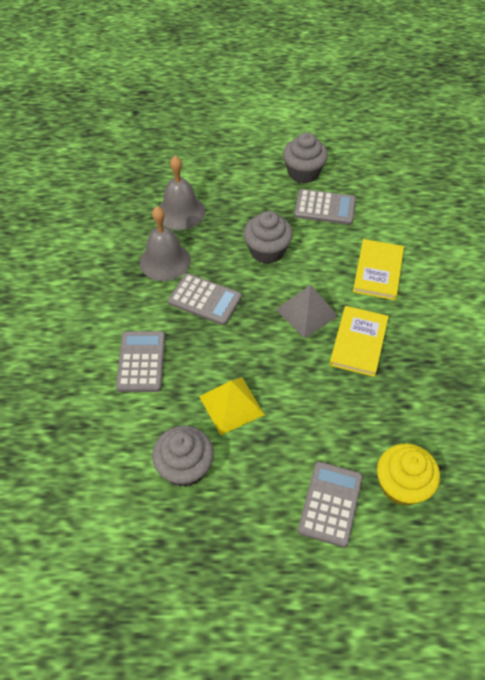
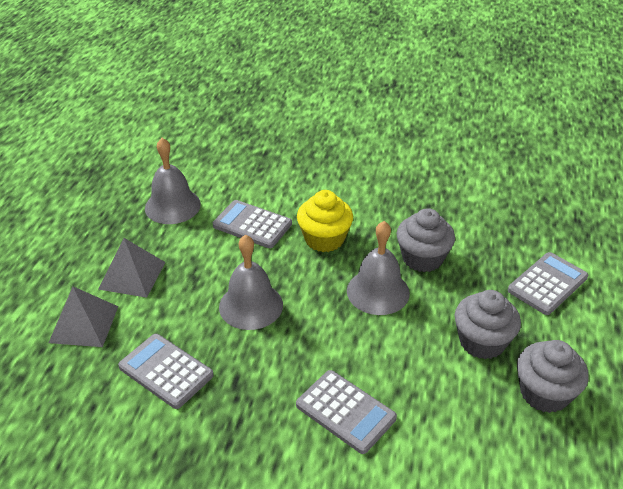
grey bell: 2 -> 3
grey pyramid: 1 -> 2
yellow book: 2 -> 0
yellow pyramid: 1 -> 0

